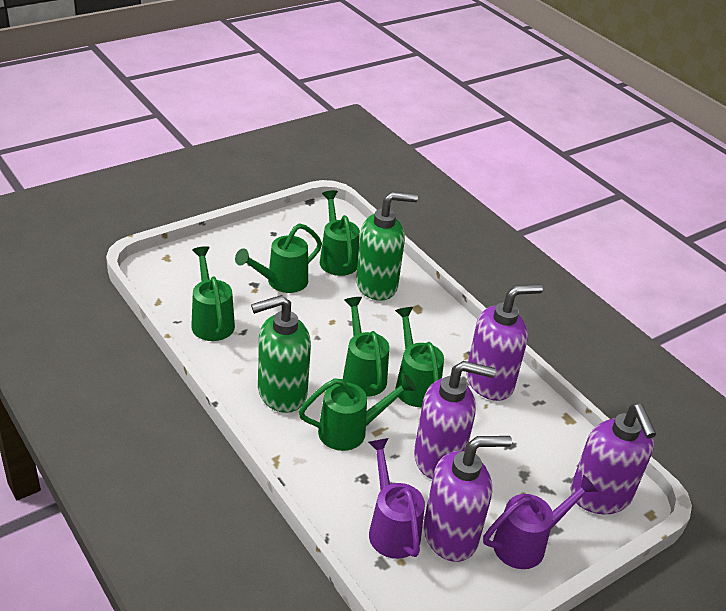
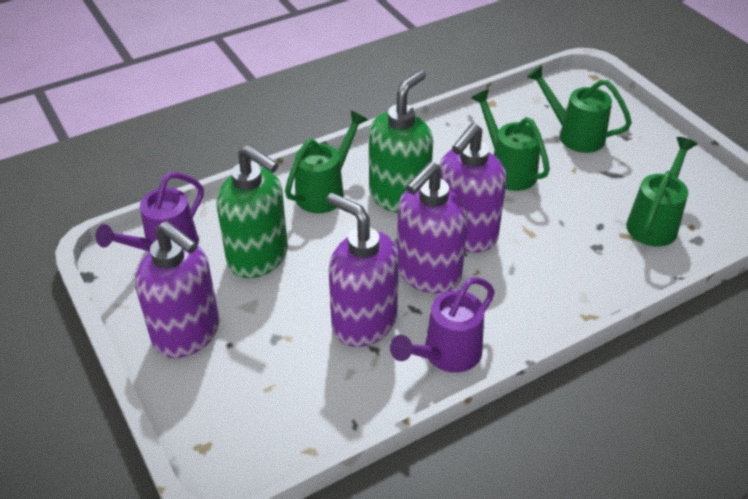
green watering can: 6 -> 4

